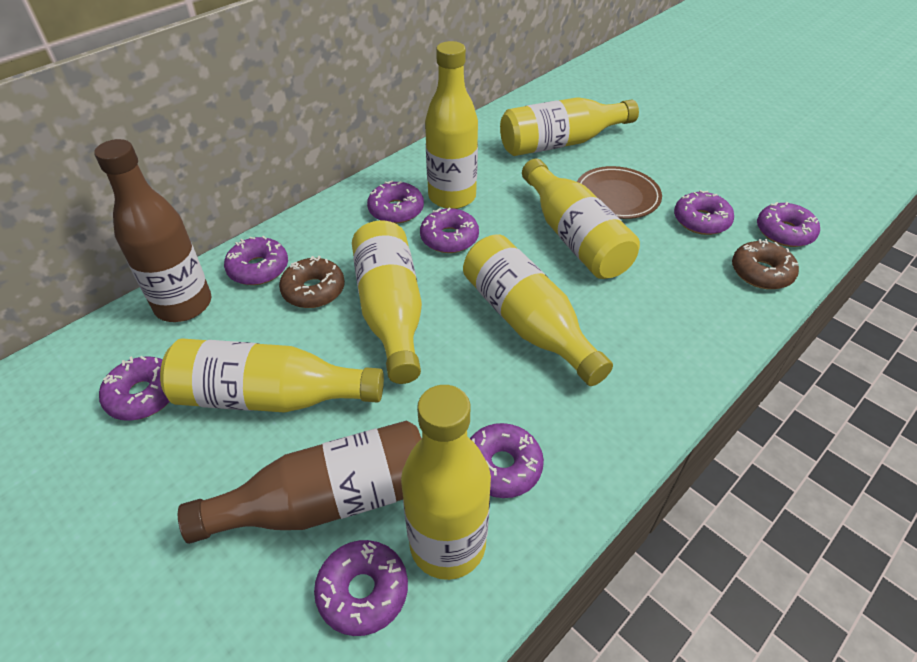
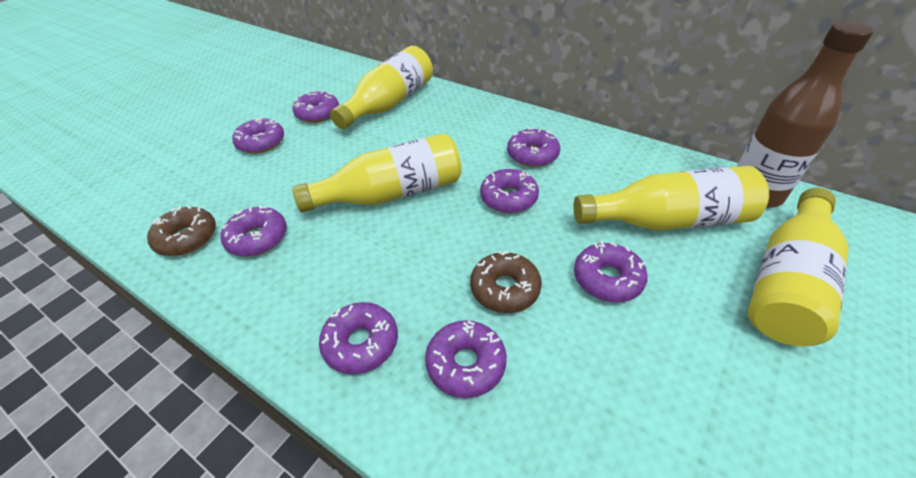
brown bottle: 2 -> 1
brown plate: 1 -> 0
yellow bottle: 7 -> 4

